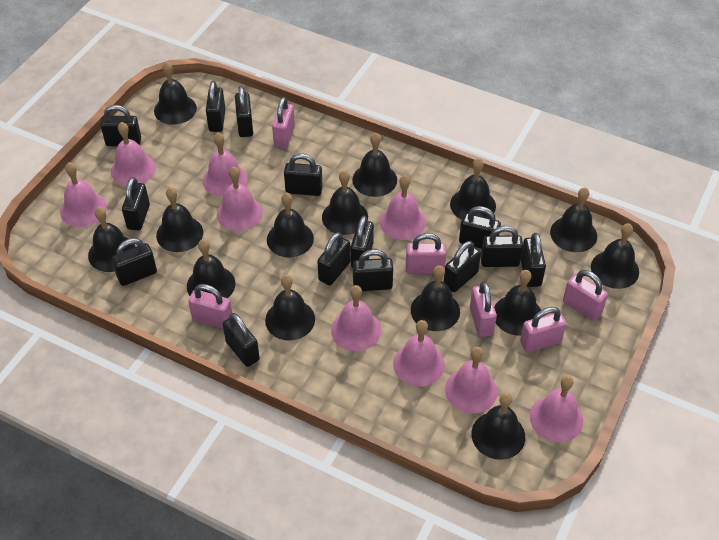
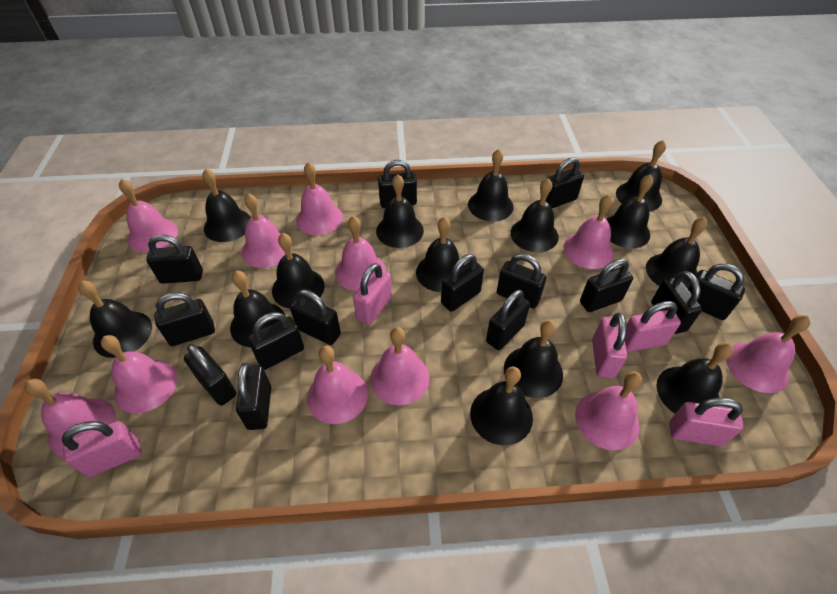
pink bell: 9 -> 11
pink padlock: 6 -> 5

